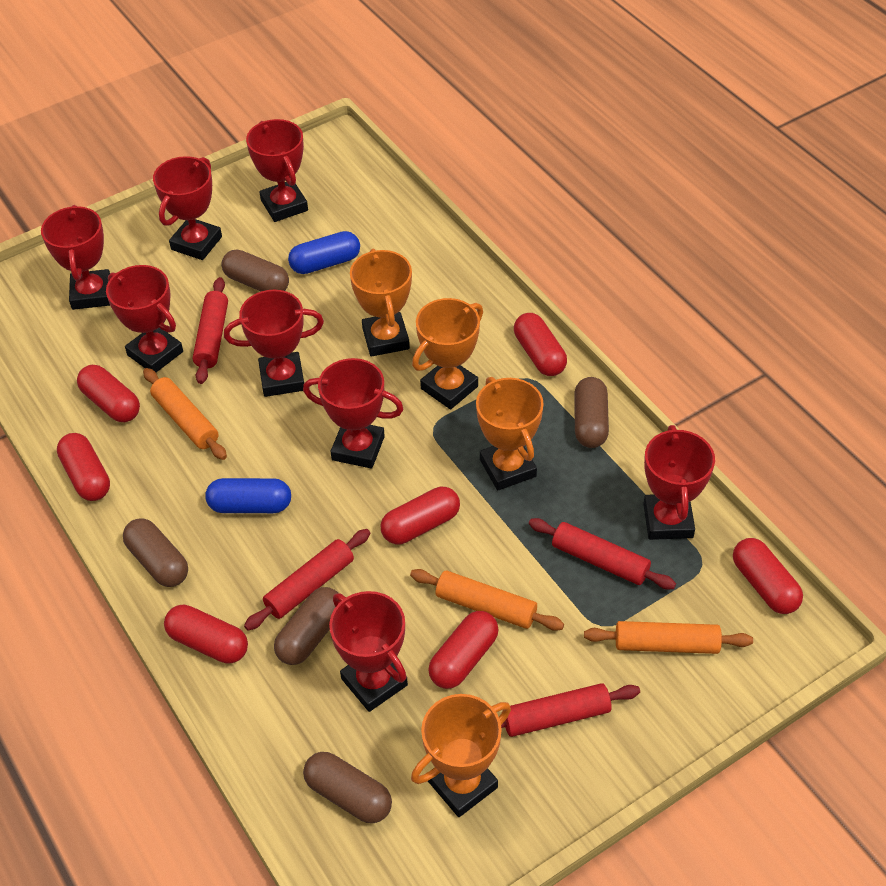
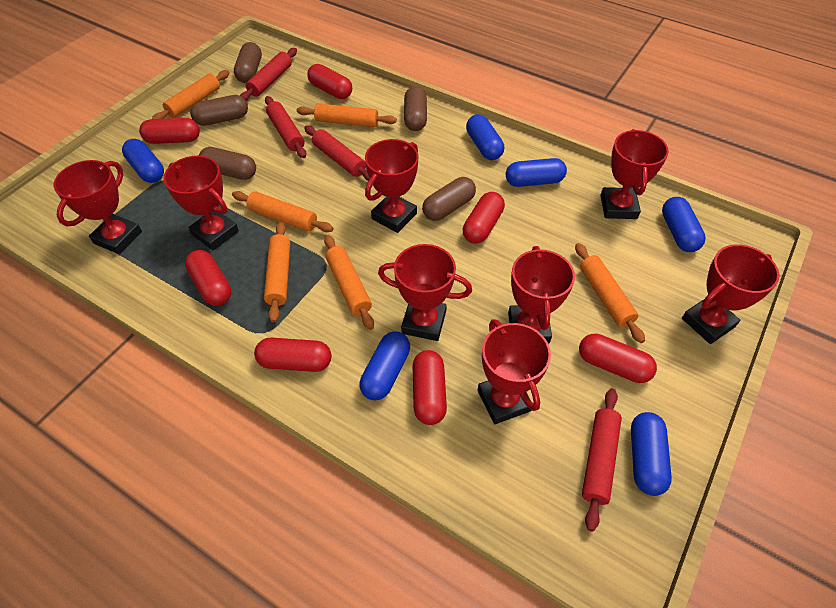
blue capsule: 2 -> 6
orange rolling pin: 3 -> 6
orange trophy: 4 -> 0

